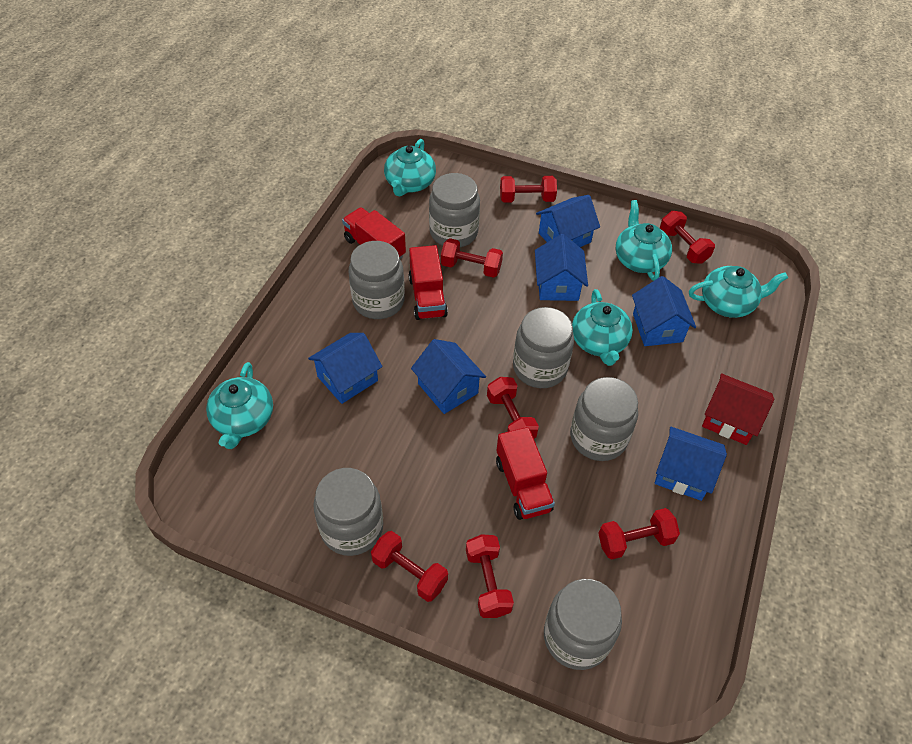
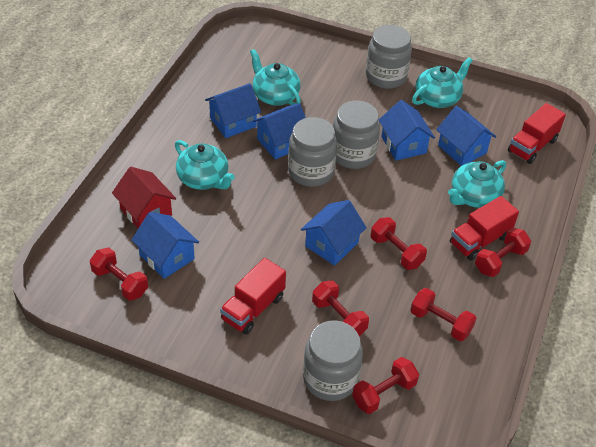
grey jar: 6 -> 4
red dumbbell: 7 -> 6
turquoise teapot: 5 -> 4

